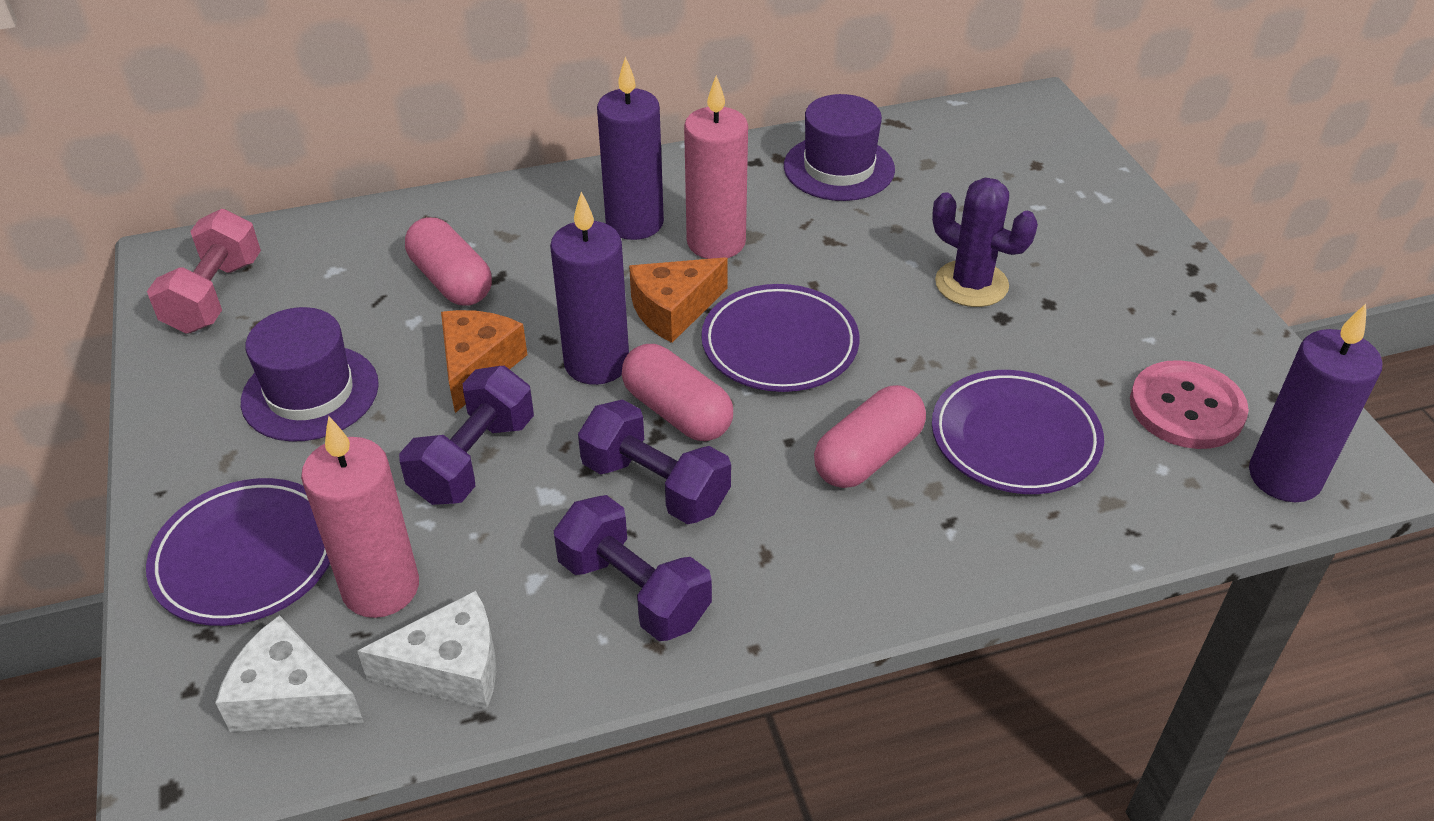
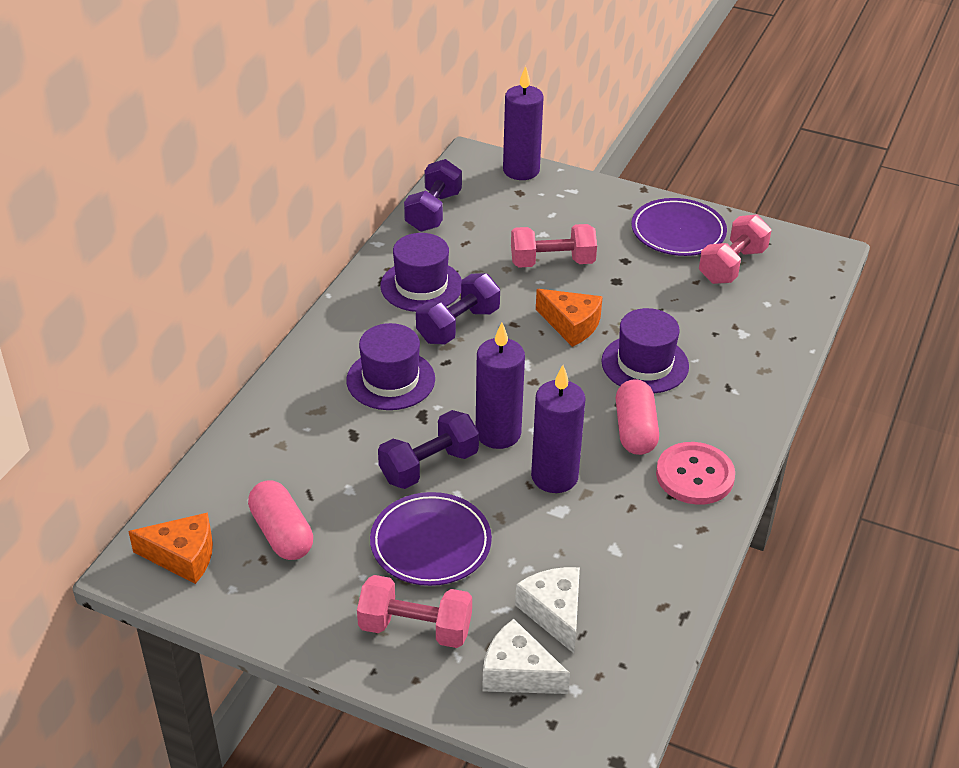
pink candle: 2 -> 0
pink capsule: 3 -> 2
pink dumbbell: 1 -> 3
purple cactus: 1 -> 0
purple hat: 2 -> 3
purple plate: 3 -> 2

